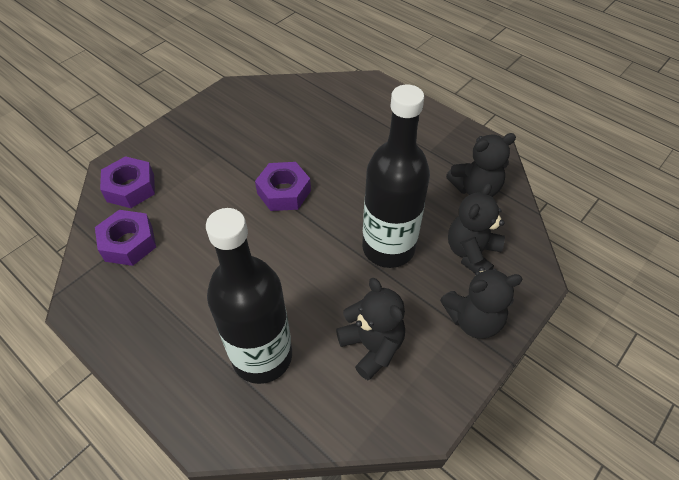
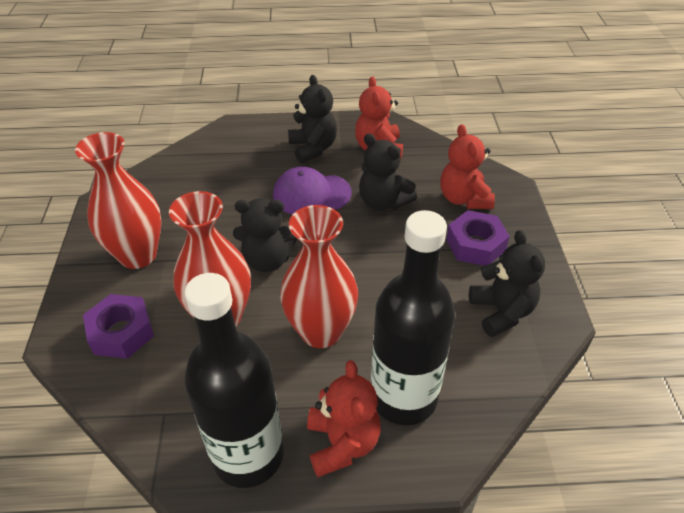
purple cap: 0 -> 1
purple nut: 3 -> 2
red teddy bear: 0 -> 3
red vase: 0 -> 3

